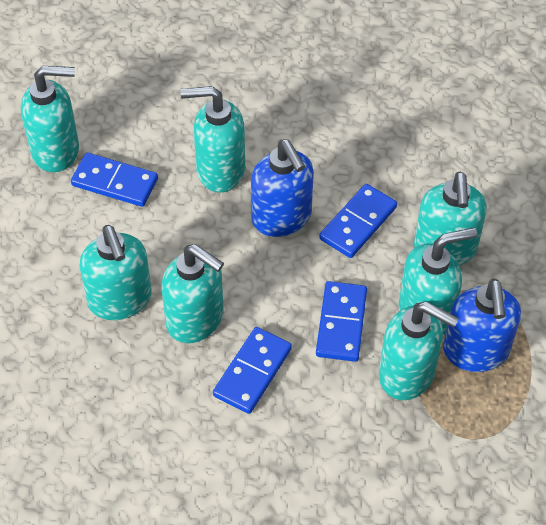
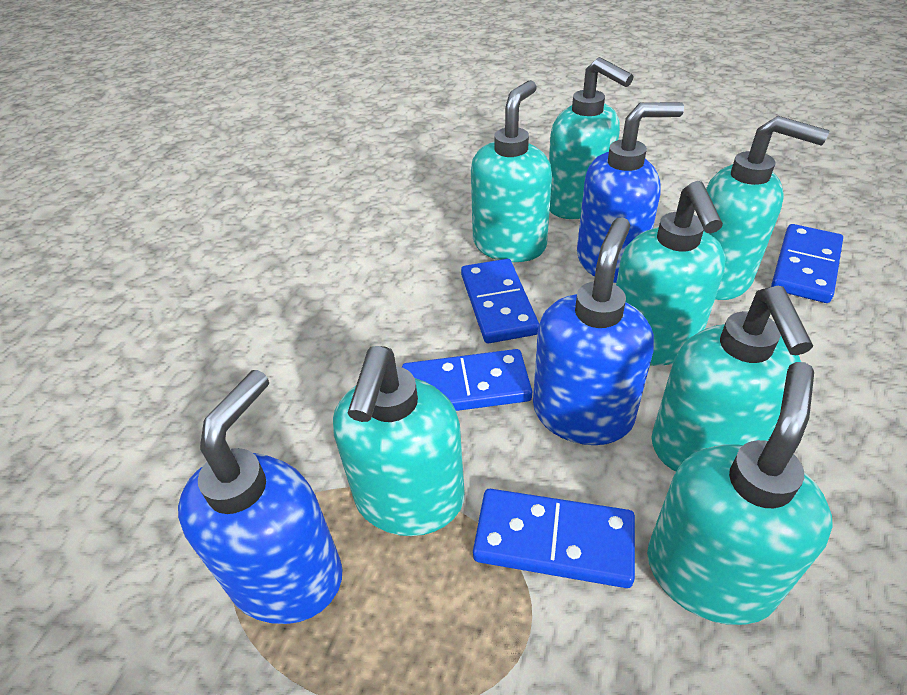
blue soap dispenser: 2 -> 3

